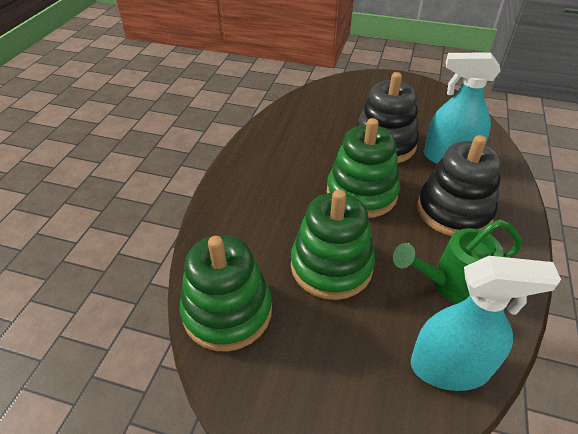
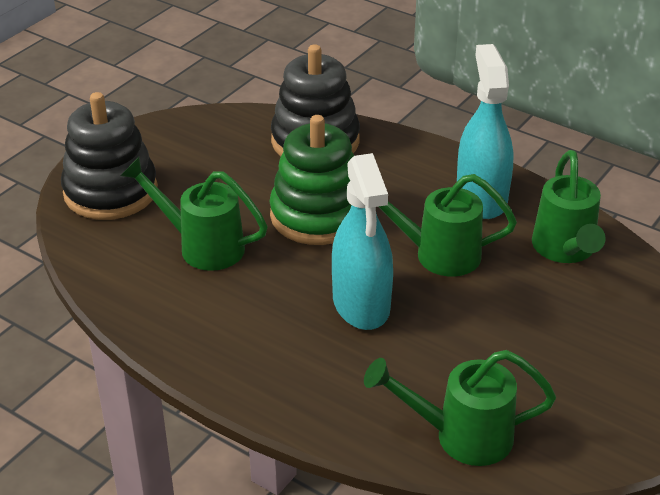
green stacking toy: 3 -> 1
green watering can: 1 -> 4

